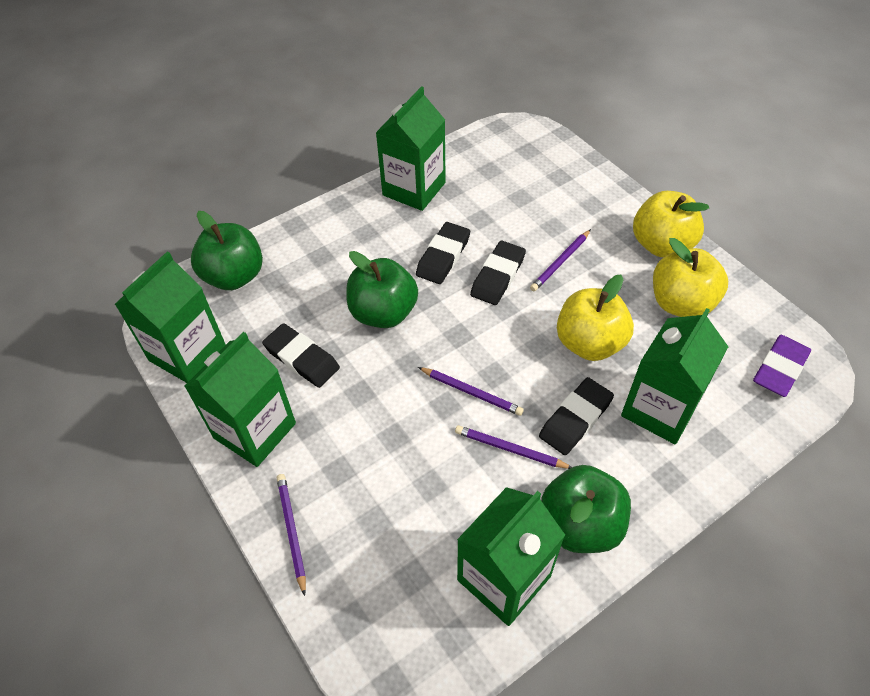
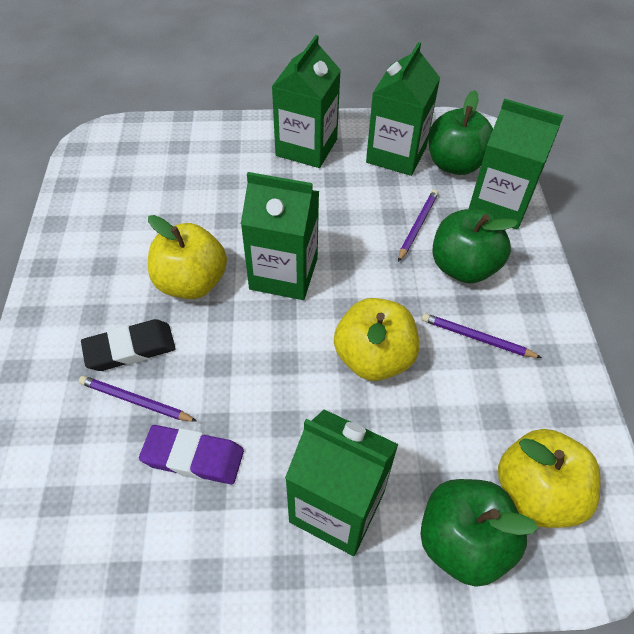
black eraser: 4 -> 1
purple pencil: 4 -> 3

